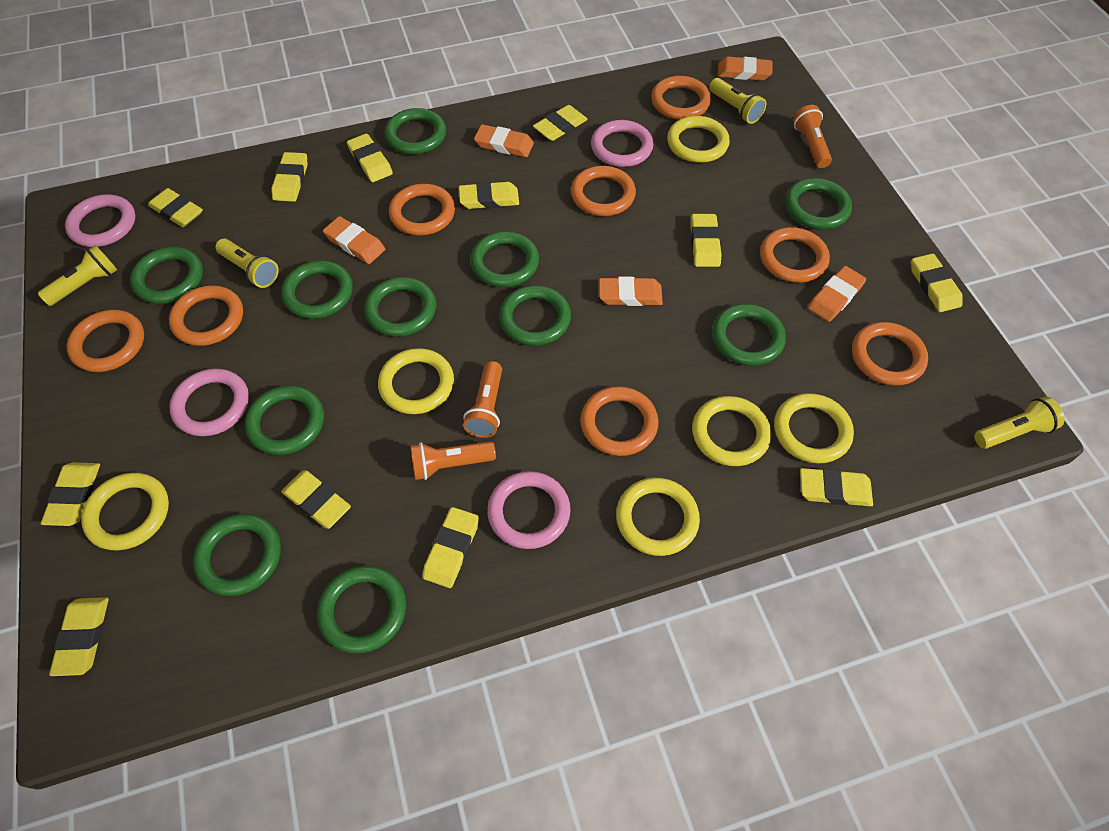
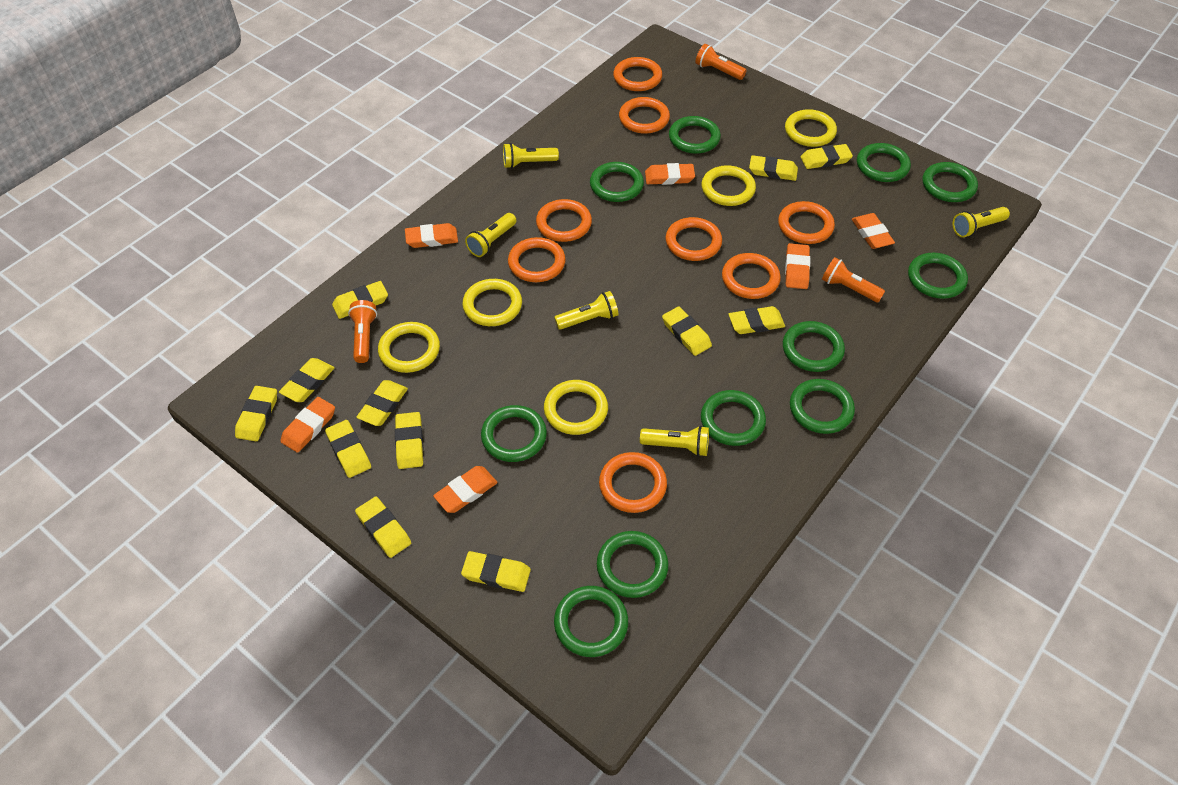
orange eraser: 5 -> 6
pink ring: 4 -> 0
yellow flashlight: 4 -> 5
yellow ring: 6 -> 5

